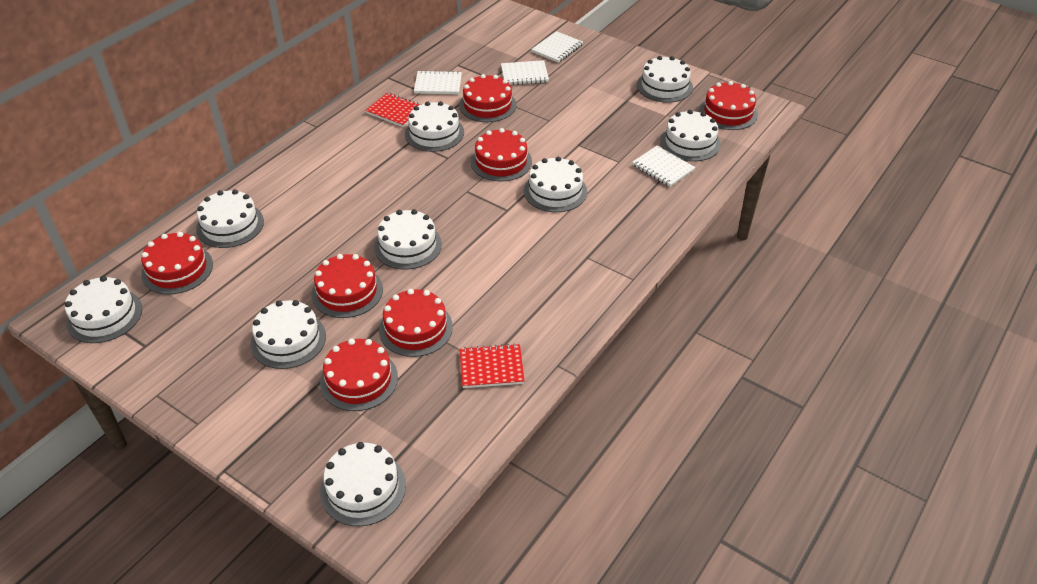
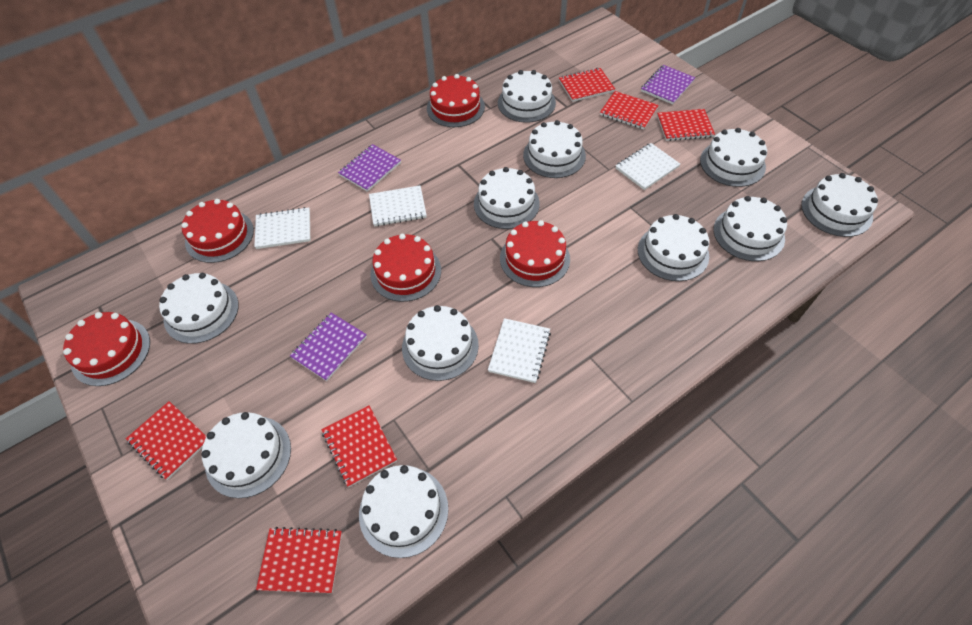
purple notebook: 0 -> 3
red cake: 7 -> 5
red notebook: 2 -> 6
white cake: 9 -> 11

